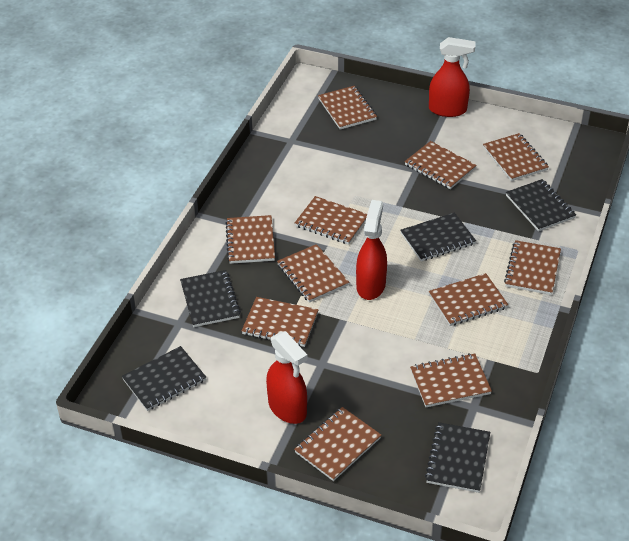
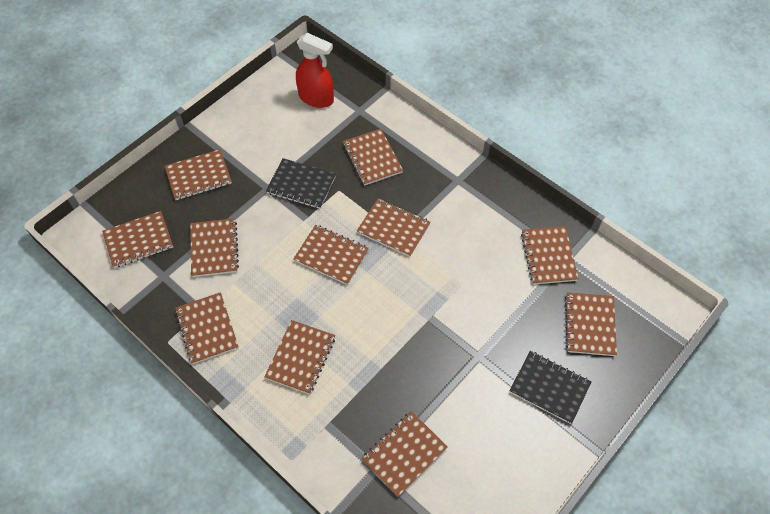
black notebook: 5 -> 2
red spray bottle: 3 -> 1

